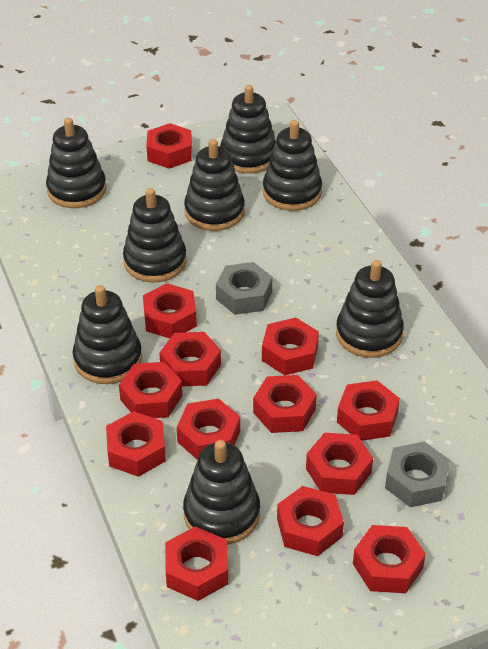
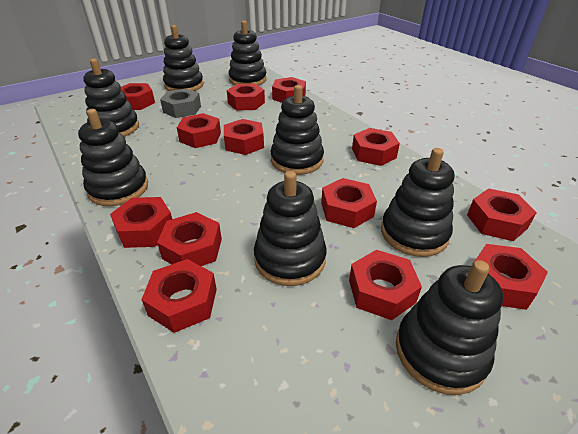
grey nut: 2 -> 1

